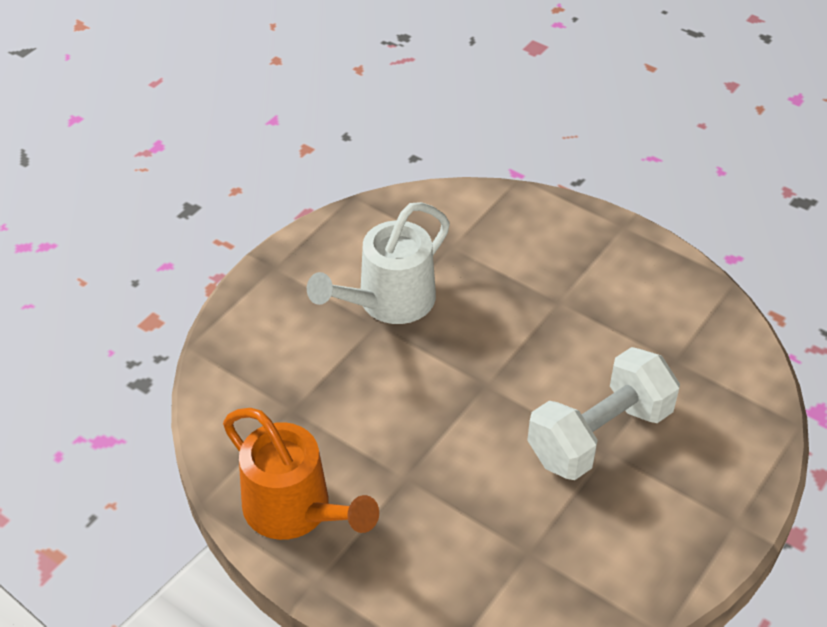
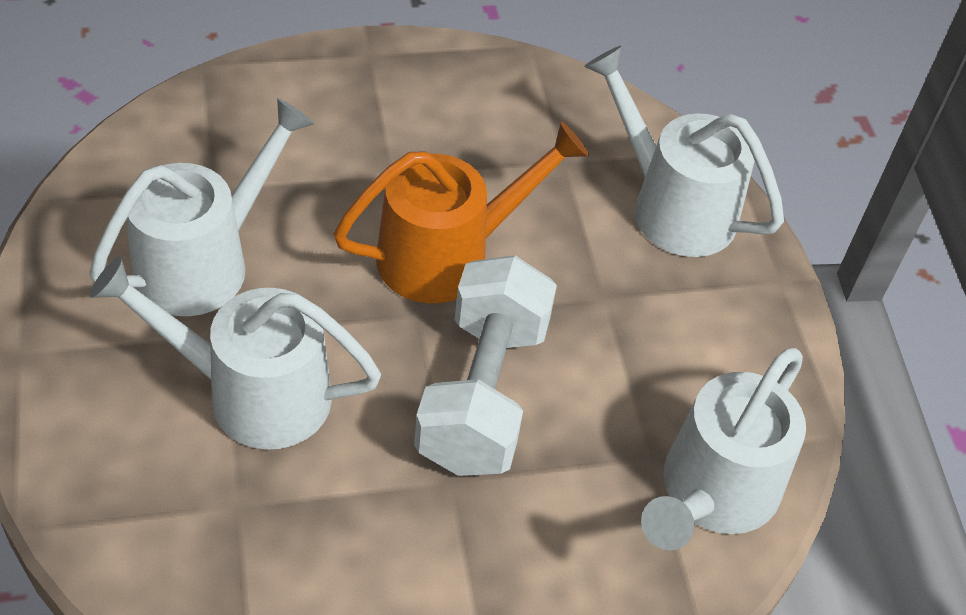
white watering can: 1 -> 4

